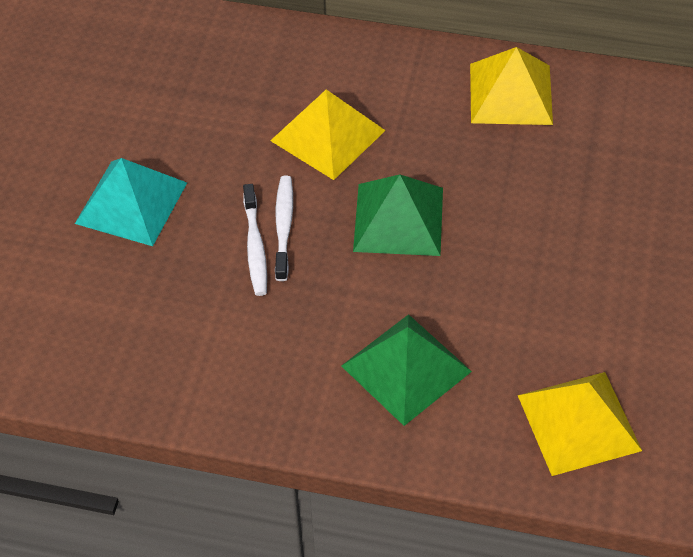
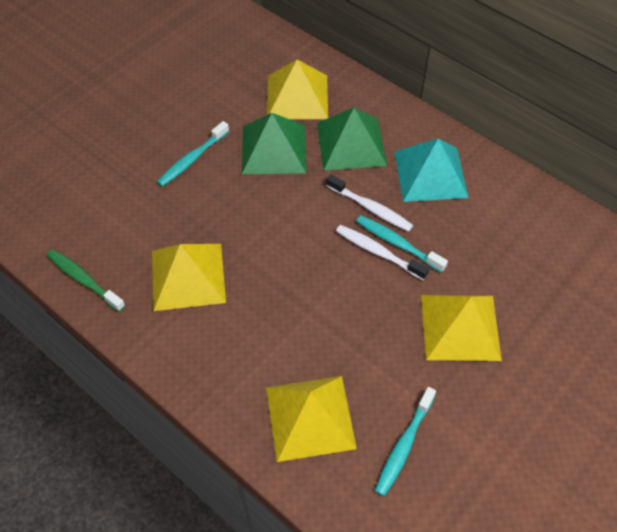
green toothbrush: 0 -> 1
turquoise toothbrush: 0 -> 3
yellow pyramid: 3 -> 4

